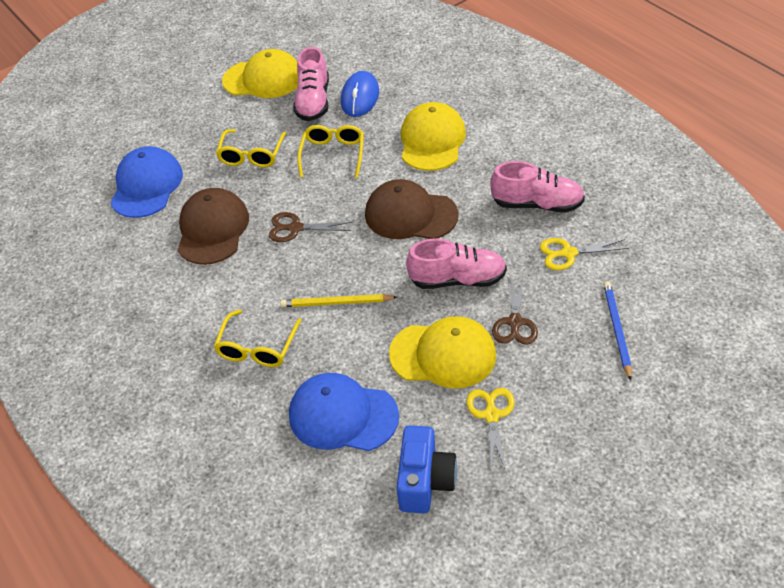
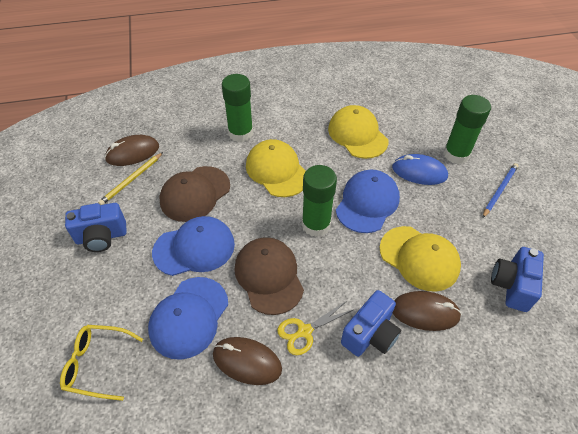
blue camera: 1 -> 3
blue cap: 2 -> 3
brown mouse: 0 -> 3
brown scissors: 2 -> 0
green glue stick: 0 -> 3
pink shoe: 3 -> 0
yellow glasses: 3 -> 1
yellow scissors: 2 -> 1

